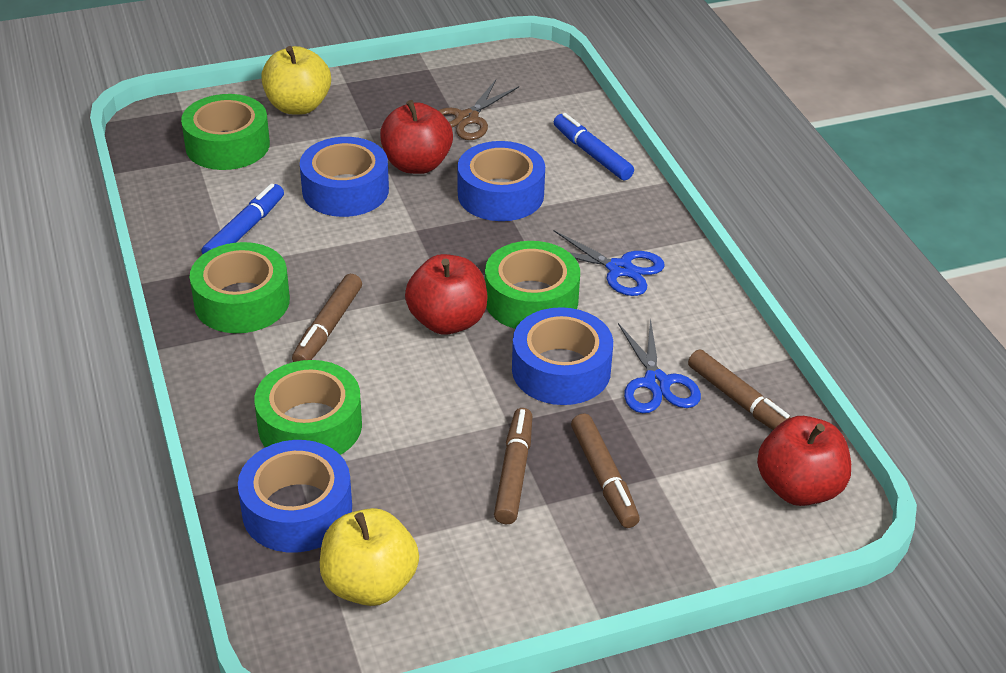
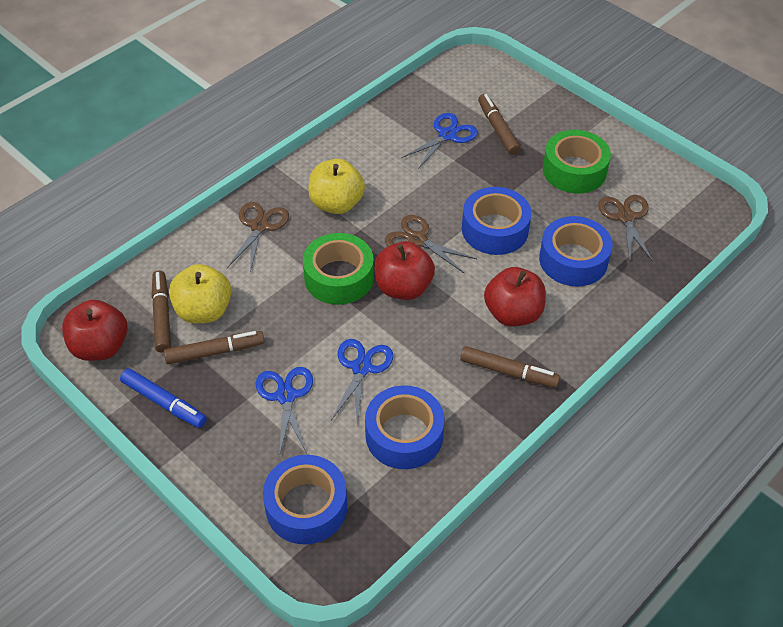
blue marker: 2 -> 1
blue scissors: 2 -> 3
brown scissors: 1 -> 3
green tape: 4 -> 2

